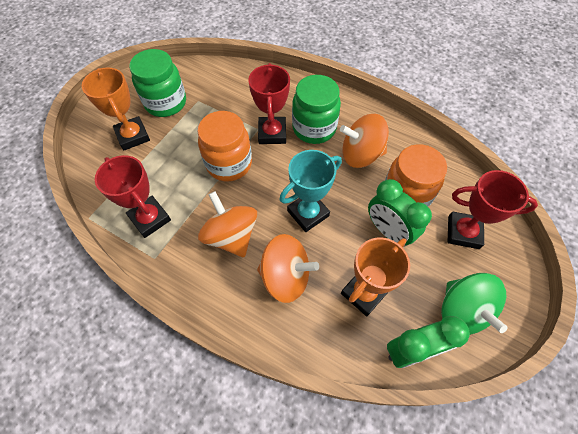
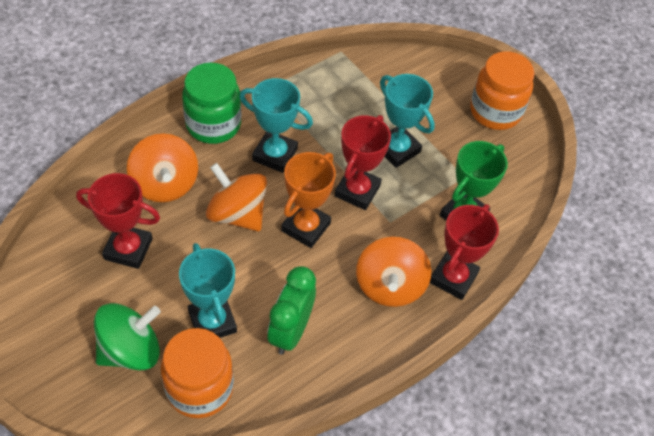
green clock: 2 -> 1
green jar: 2 -> 1
green trophy: 0 -> 1
orange trophy: 2 -> 1
turquoise trophy: 1 -> 3

